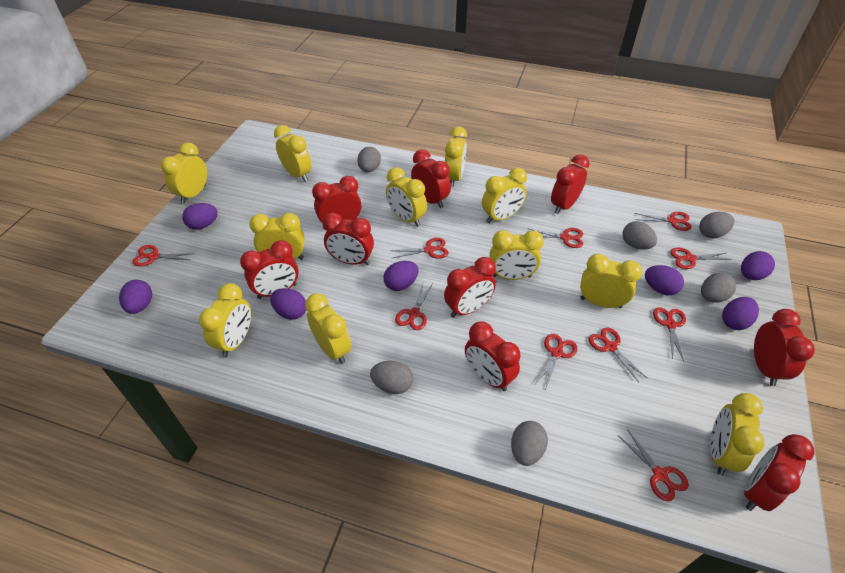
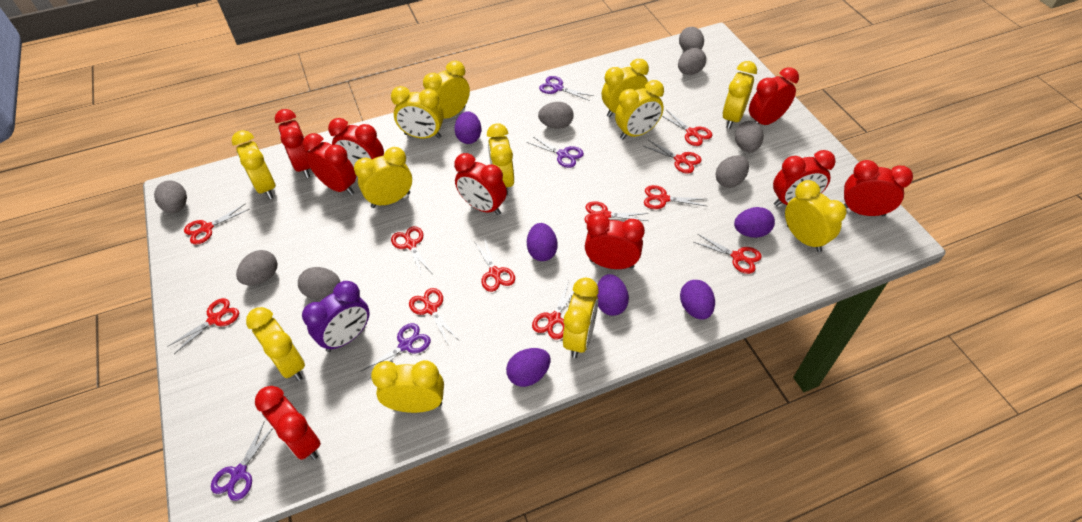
grey egg: 6 -> 8
purple clock: 0 -> 1
purple egg: 7 -> 6
purple scissors: 0 -> 4
red scissors: 10 -> 11
yellow clock: 11 -> 12

